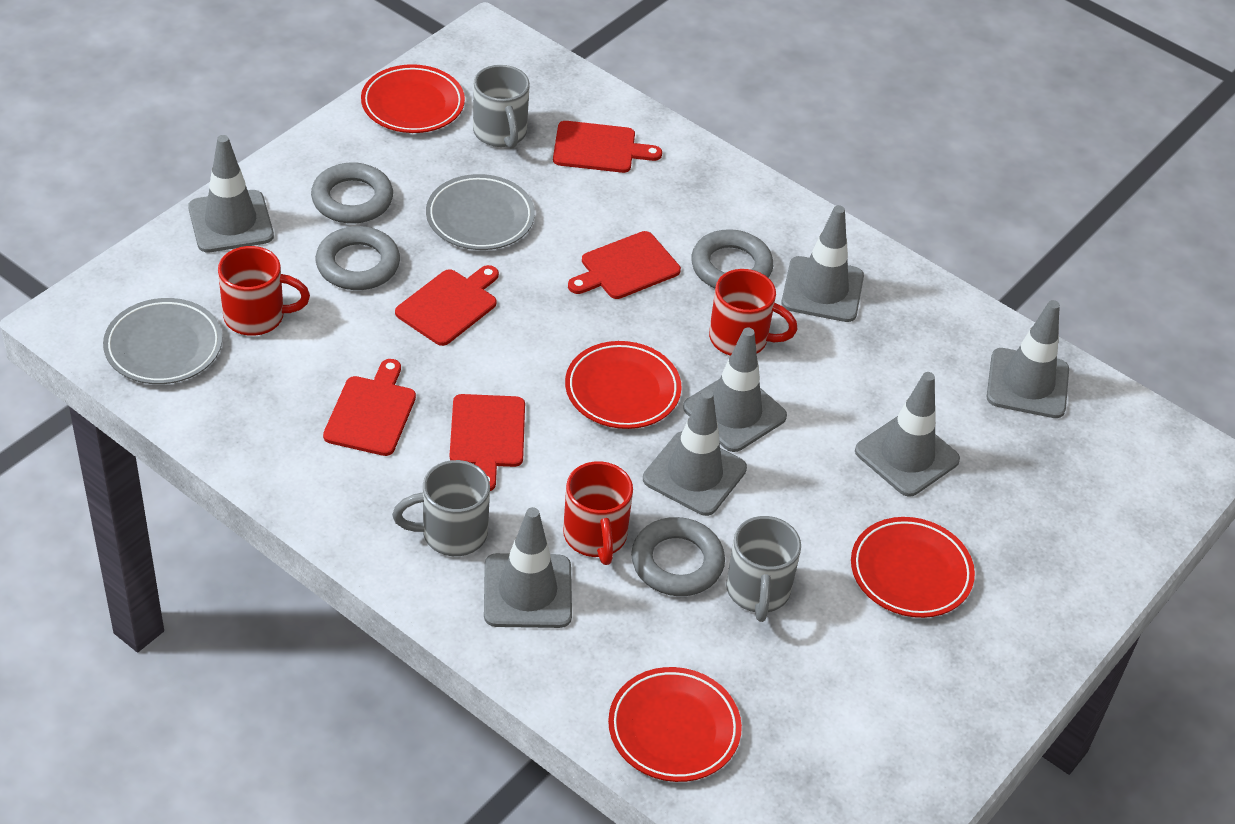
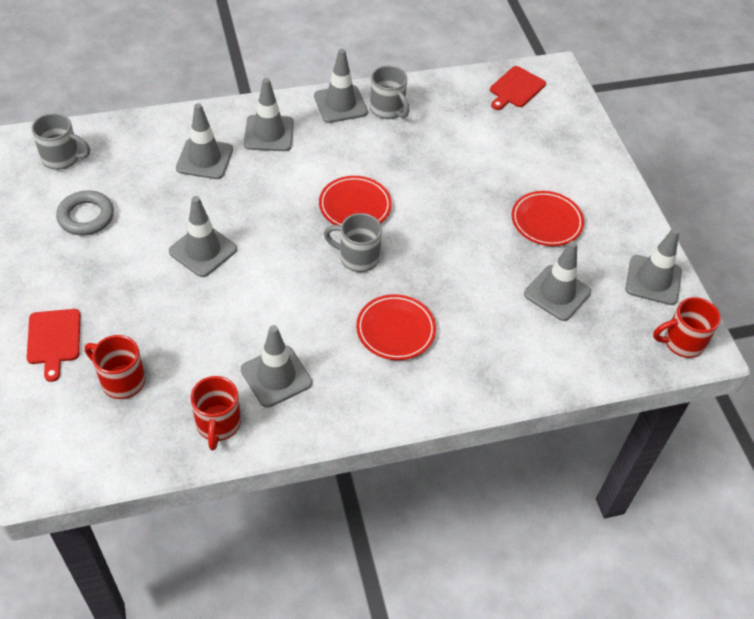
grey plate: 2 -> 0
grey ring: 4 -> 1
red cutting board: 5 -> 2
red plate: 4 -> 3

